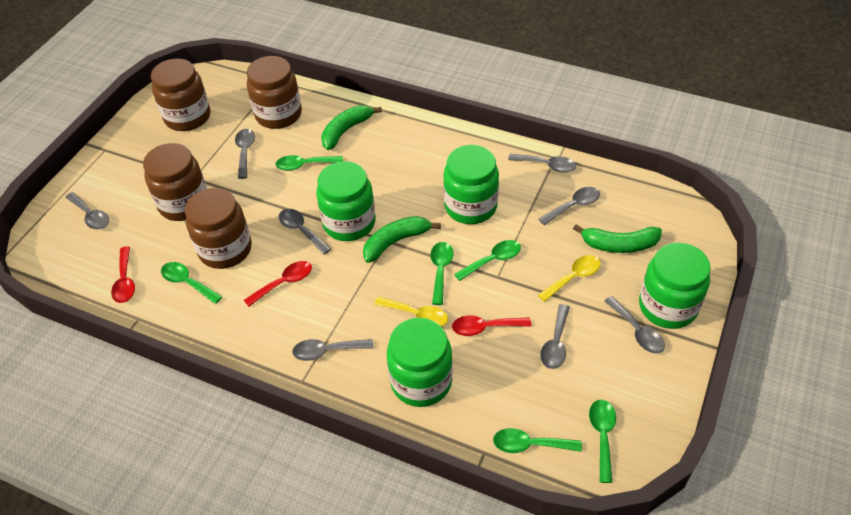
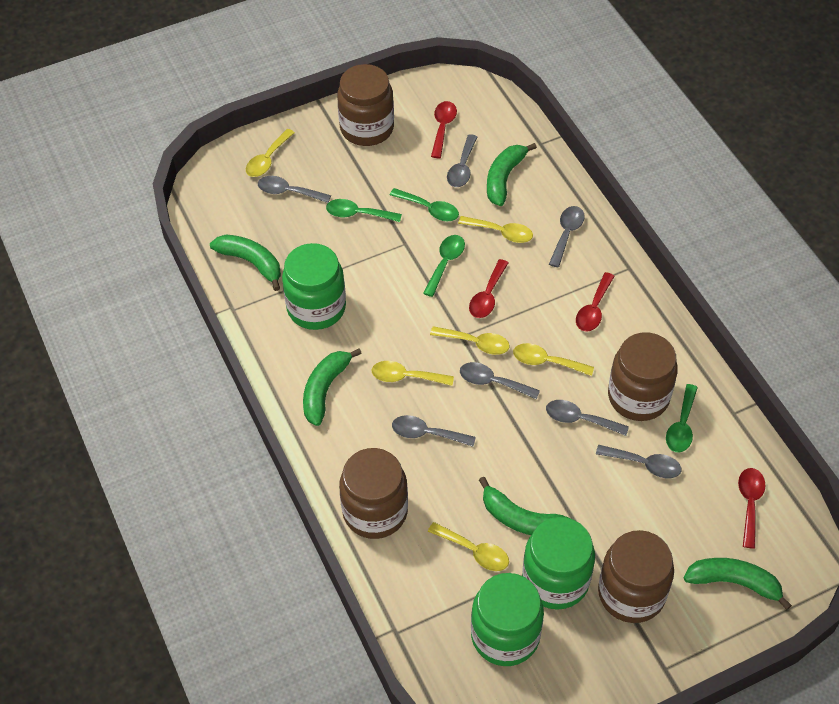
green banana: 3 -> 5
green jar: 4 -> 3
green spoon: 6 -> 4
grey spoon: 8 -> 7
red spoon: 3 -> 4
yellow spoon: 2 -> 6

